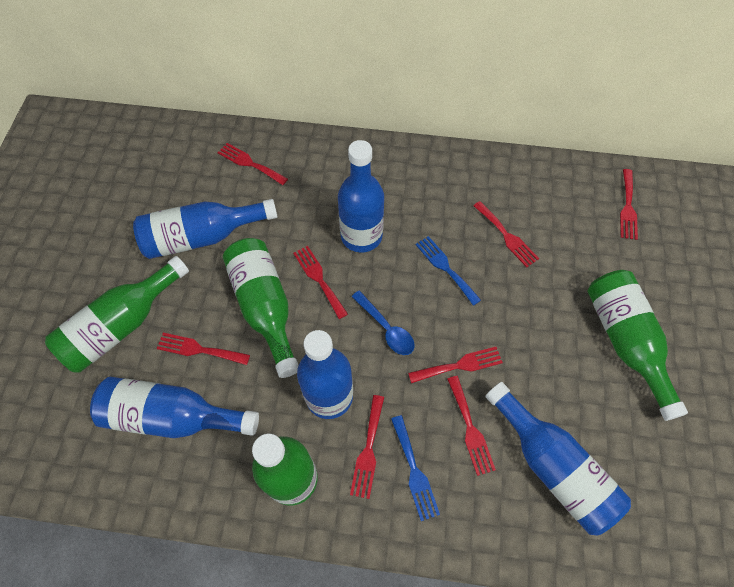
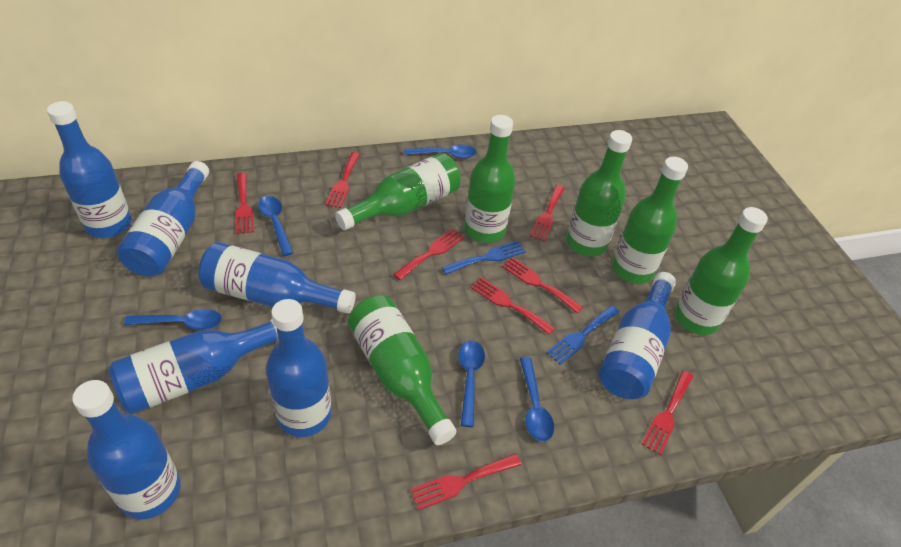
blue bottle: 5 -> 7
blue spoon: 1 -> 5
green bottle: 4 -> 6

